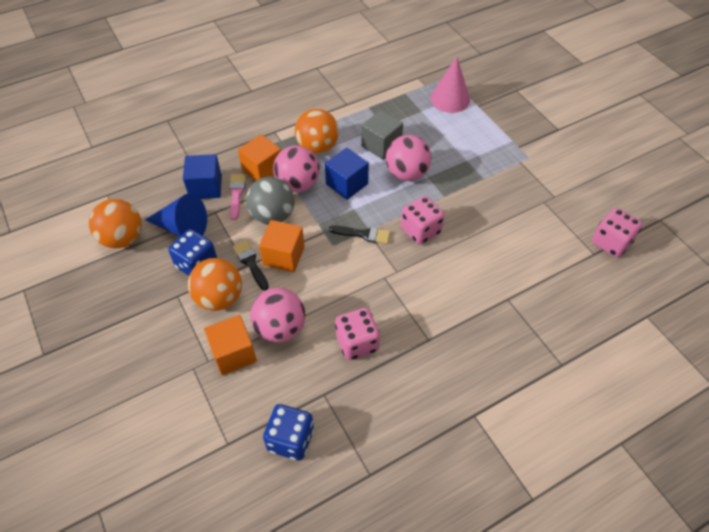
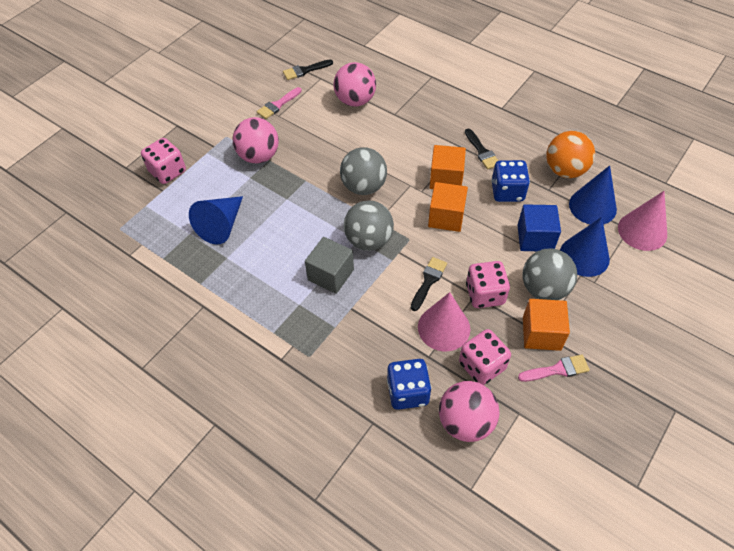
black brush: 2 -> 3
blue cone: 1 -> 3
blue cube: 2 -> 1
grey ball: 1 -> 3
orange ball: 3 -> 1
pink brush: 1 -> 2
pink cone: 1 -> 2

